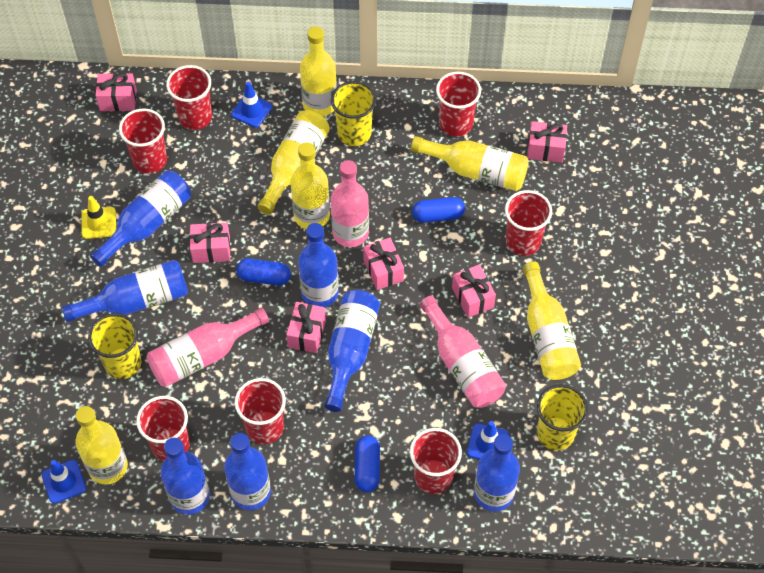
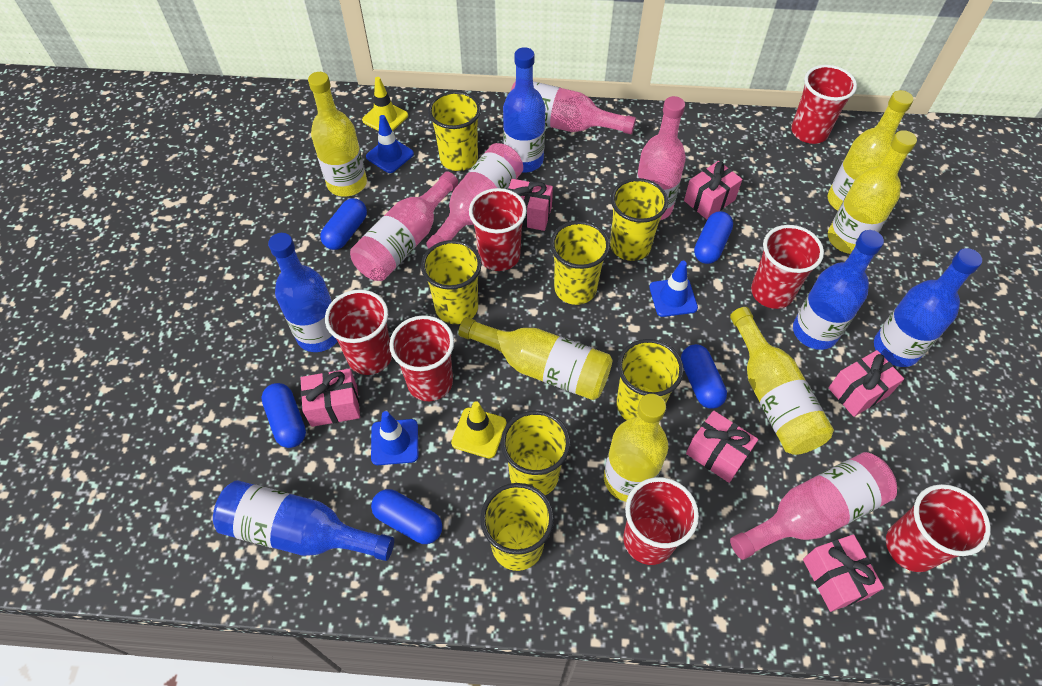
blue bottle: 7 -> 5
blue capsule: 3 -> 5
pink bottle: 3 -> 5
yellow cup: 3 -> 7
yellow traffic cone: 1 -> 2

